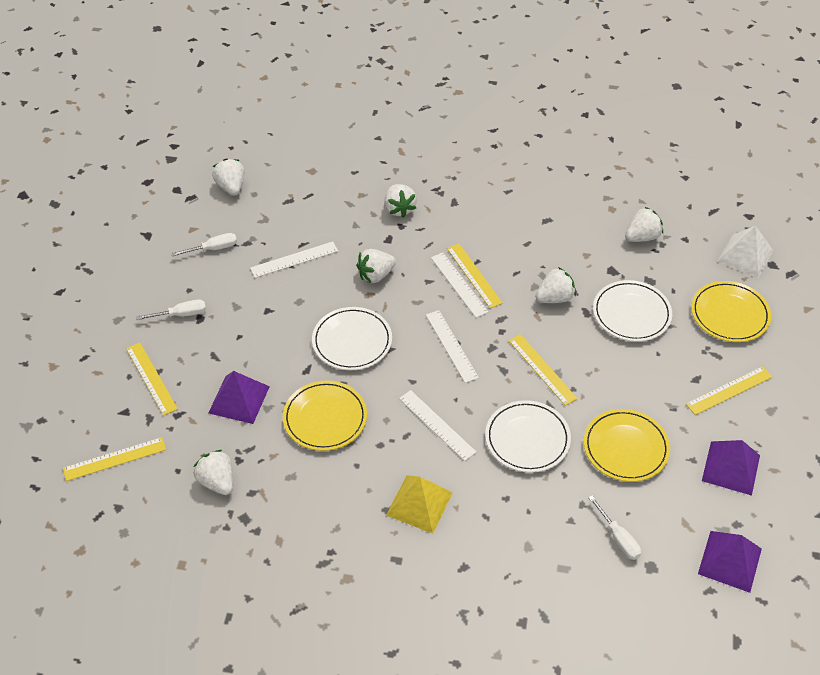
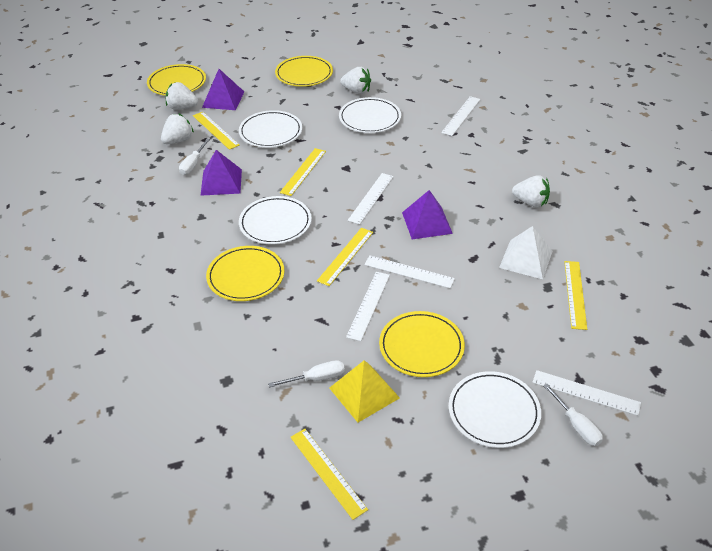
white plate: 3 -> 4
white ruler: 4 -> 5
white strawberry: 6 -> 4
yellow plate: 3 -> 4

